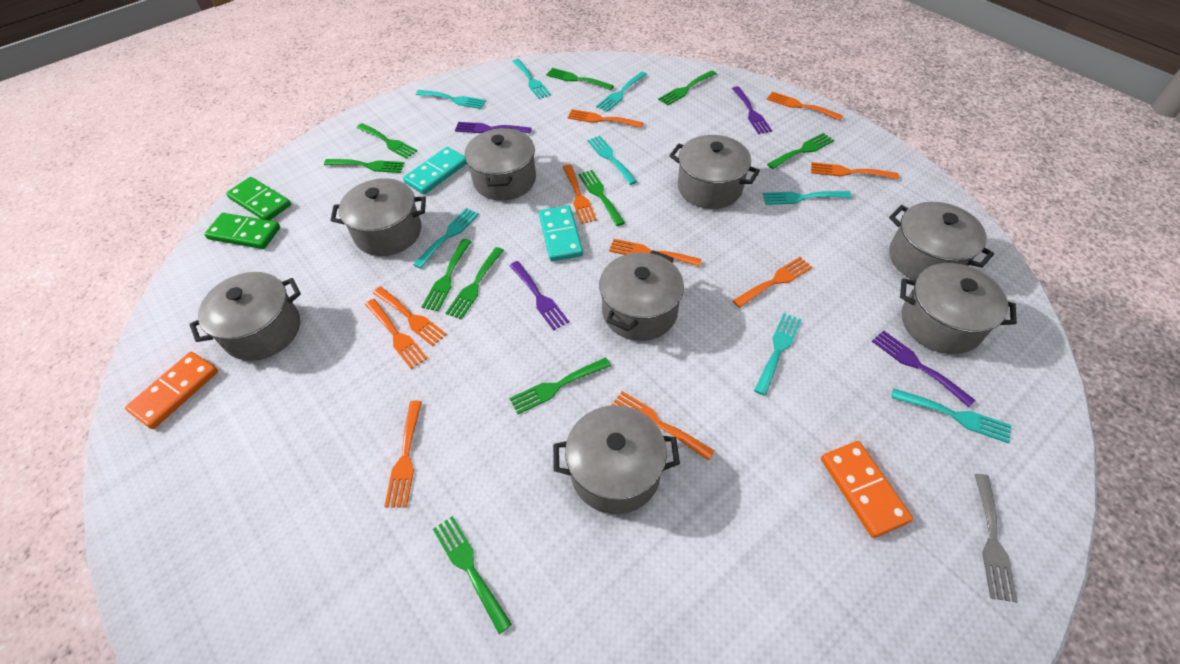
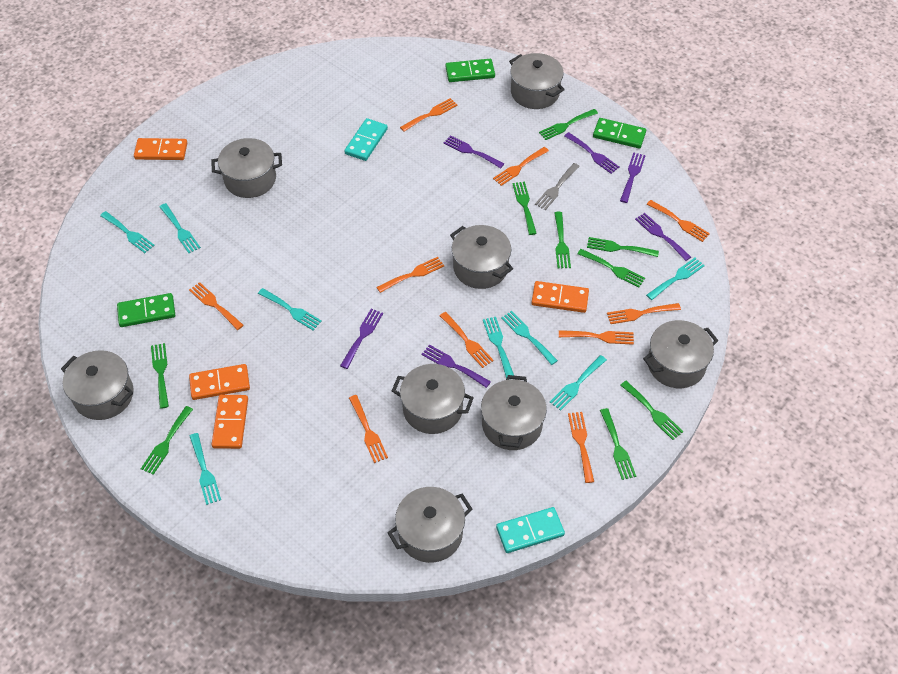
green domino: 2 -> 3
green fork: 10 -> 9
orange domino: 2 -> 4
purple fork: 4 -> 6

